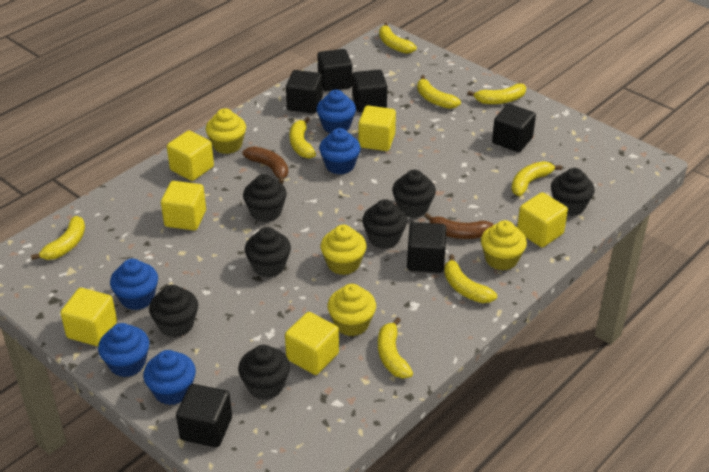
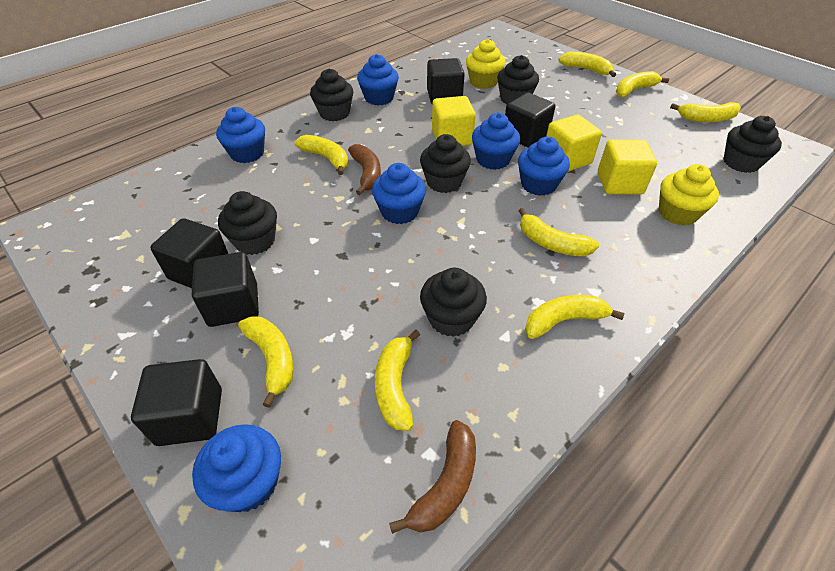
black cube: 6 -> 5
black cupcake: 7 -> 6
blue cupcake: 5 -> 6
yellow cube: 6 -> 3
yellow cupcake: 4 -> 2

